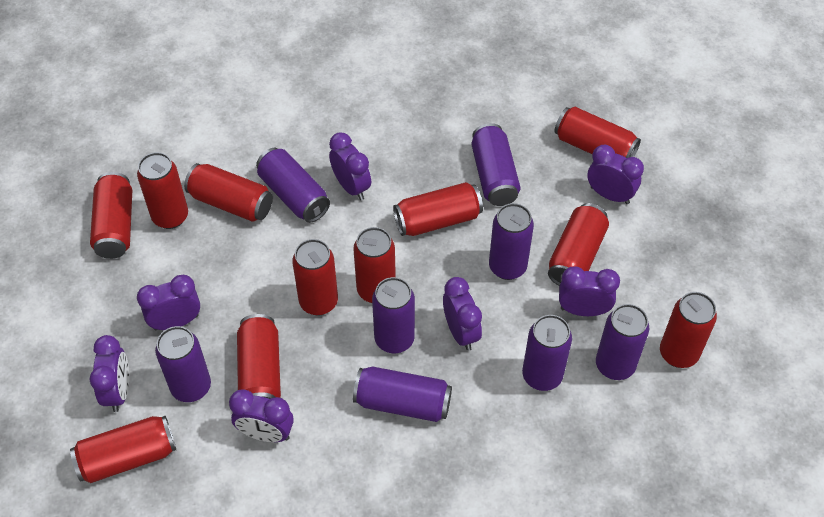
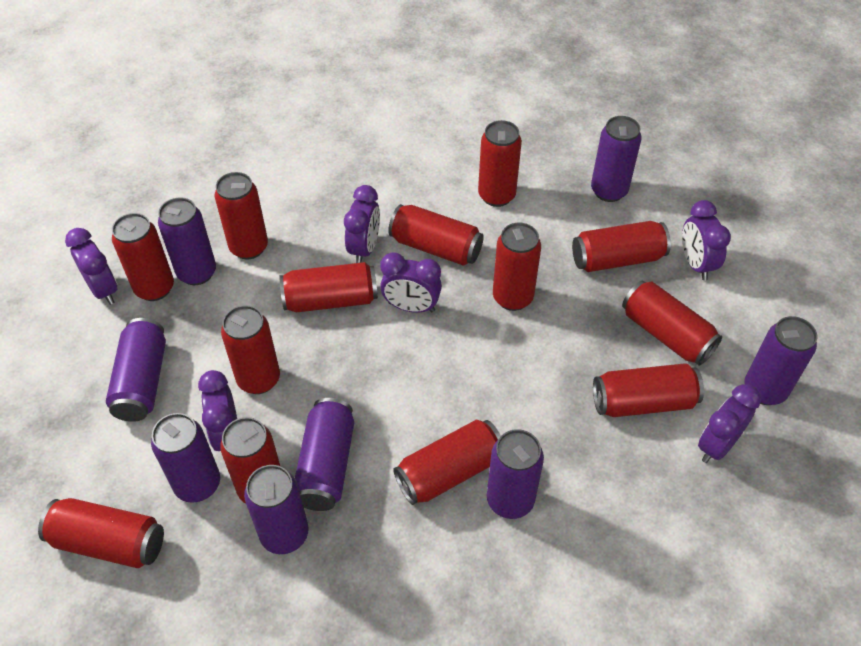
purple clock: 7 -> 6
red can: 11 -> 13

